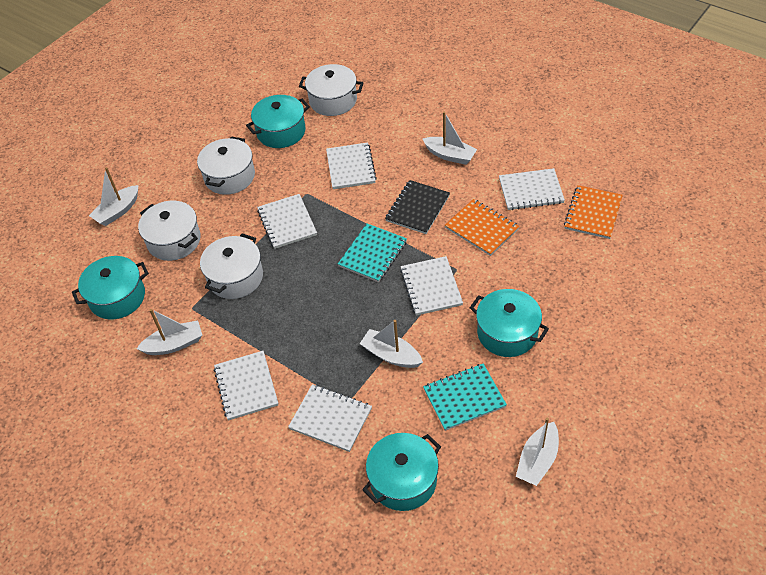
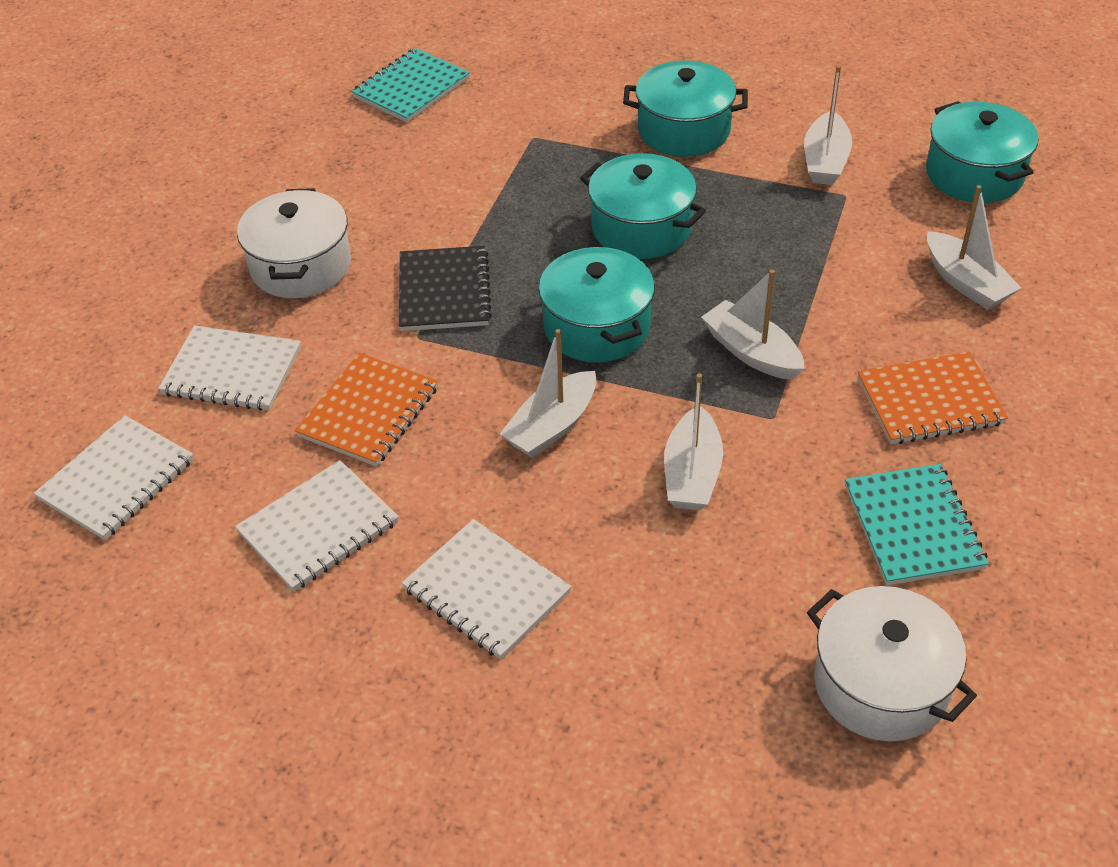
white notebook: 6 -> 4
white pot: 4 -> 2

